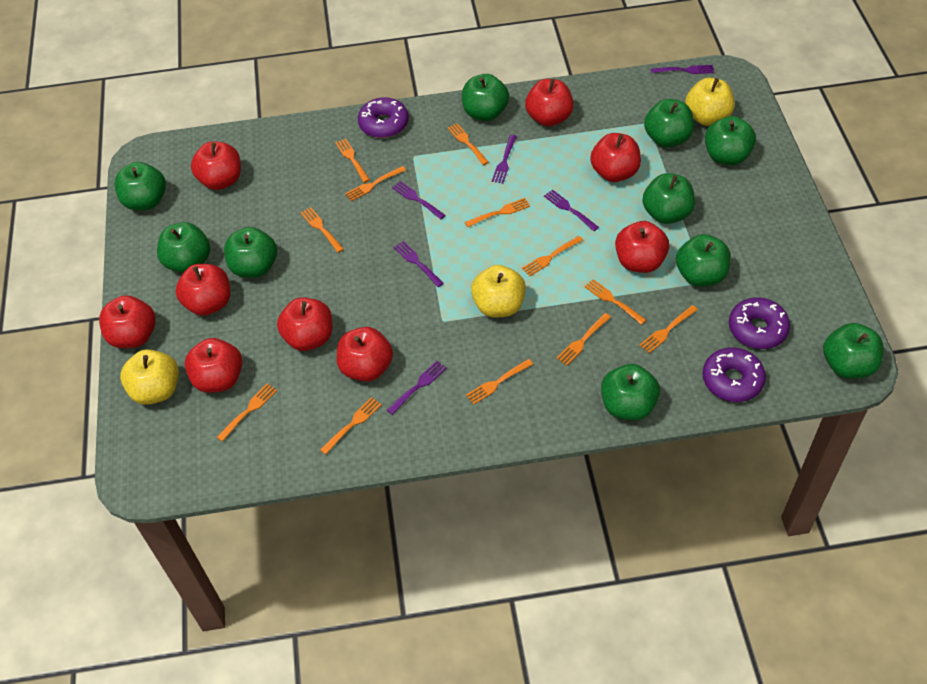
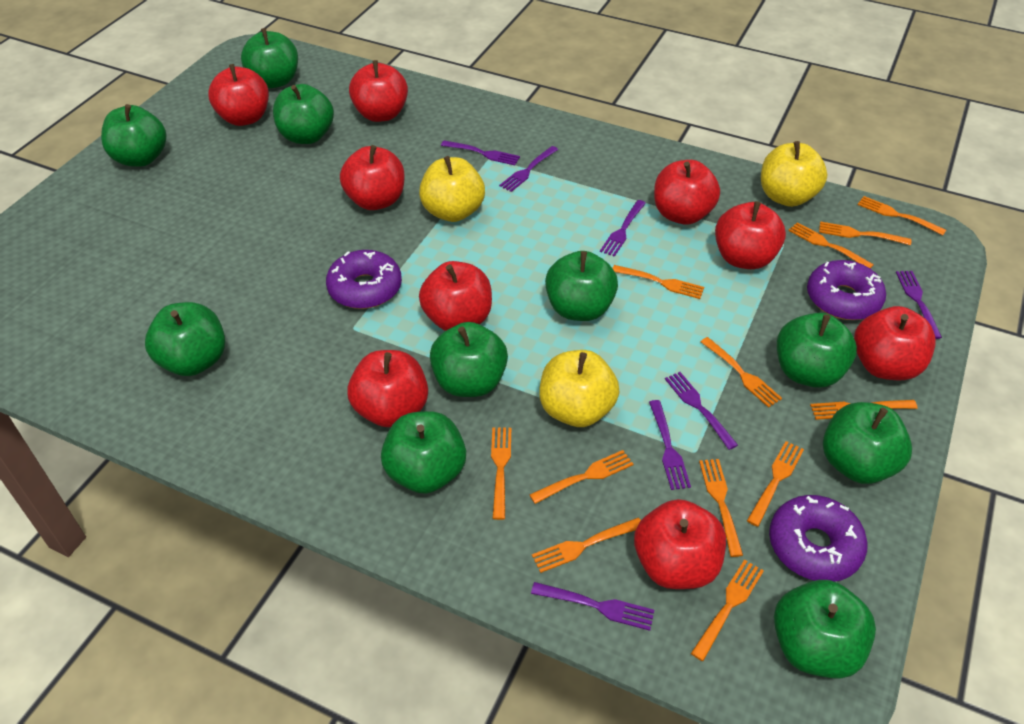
purple fork: 6 -> 7

